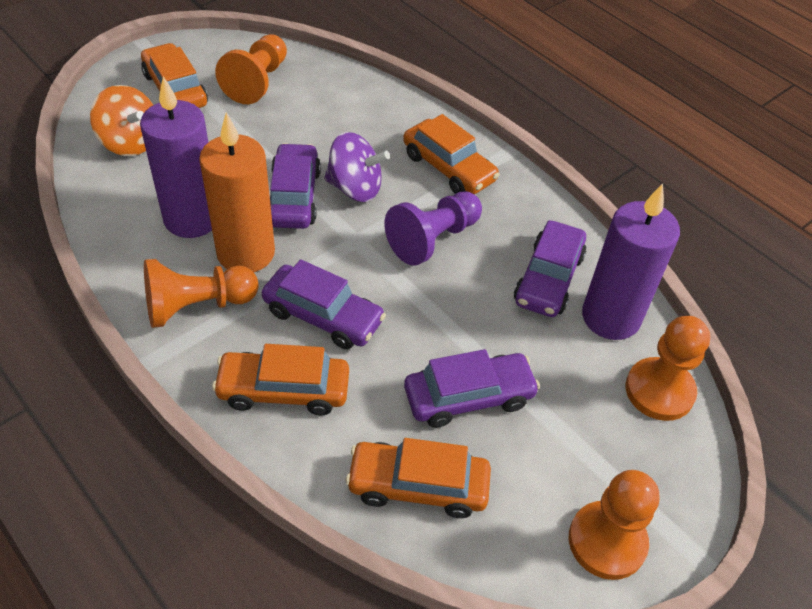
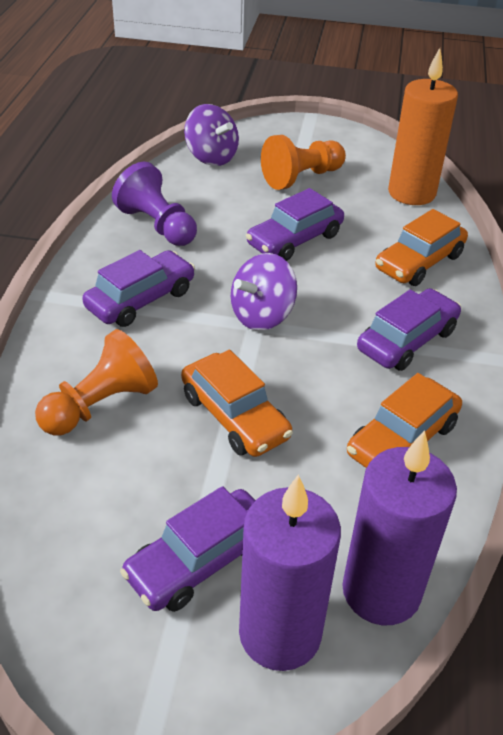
orange car: 4 -> 3
orange pawn: 4 -> 2
orange spinning top: 1 -> 0
purple spinning top: 1 -> 2

